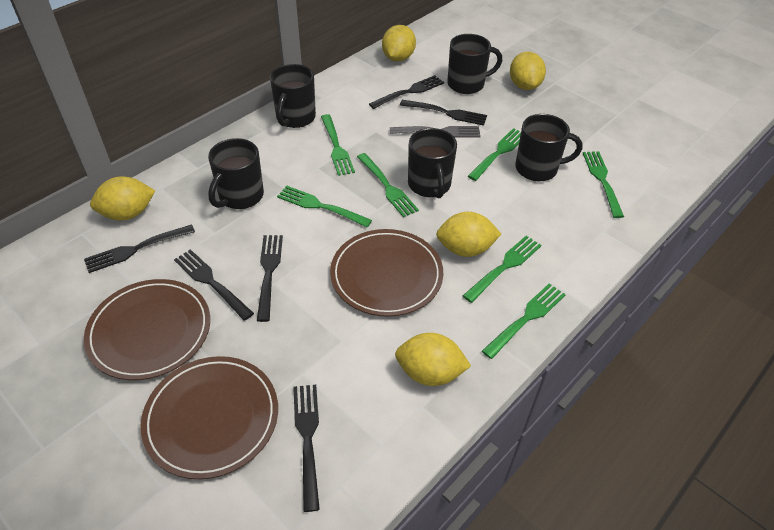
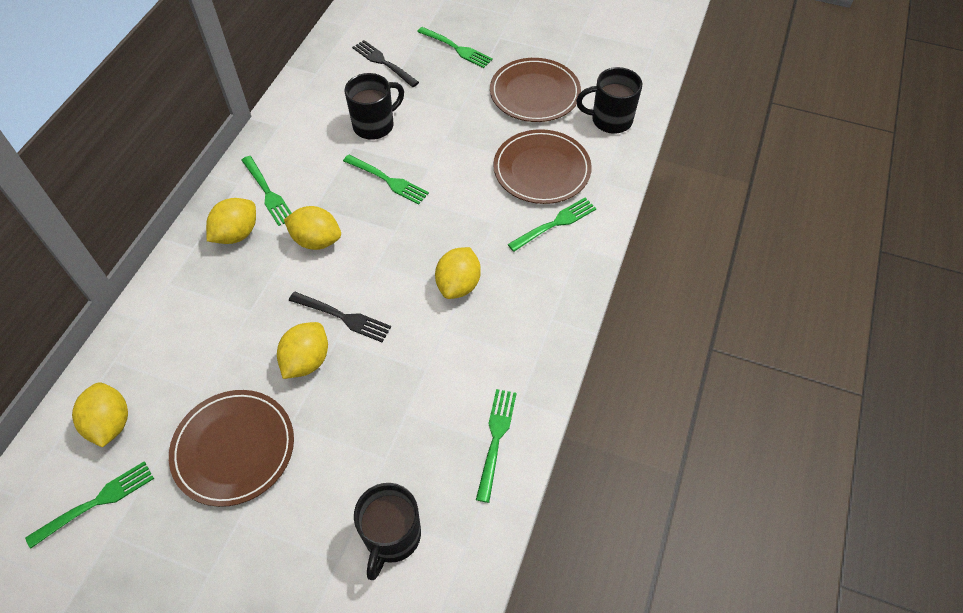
black fork: 6 -> 2
black mug: 5 -> 3
green fork: 7 -> 6
grey fork: 1 -> 0

